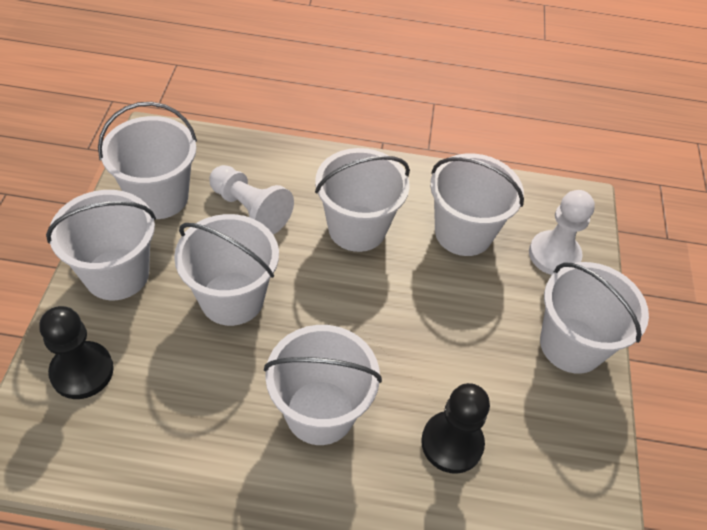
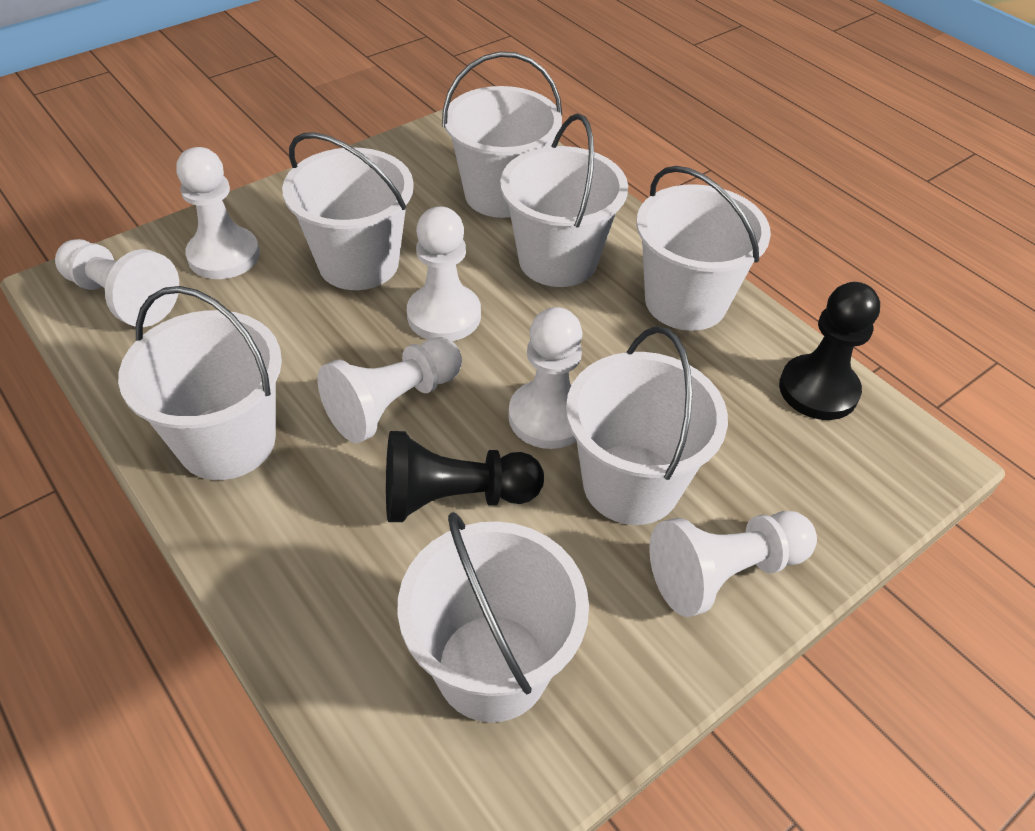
white pawn: 2 -> 6

